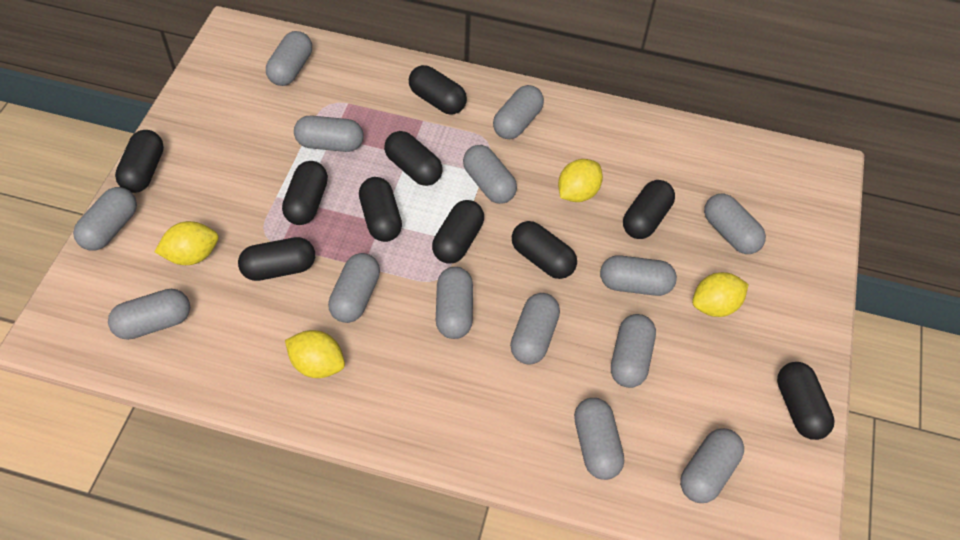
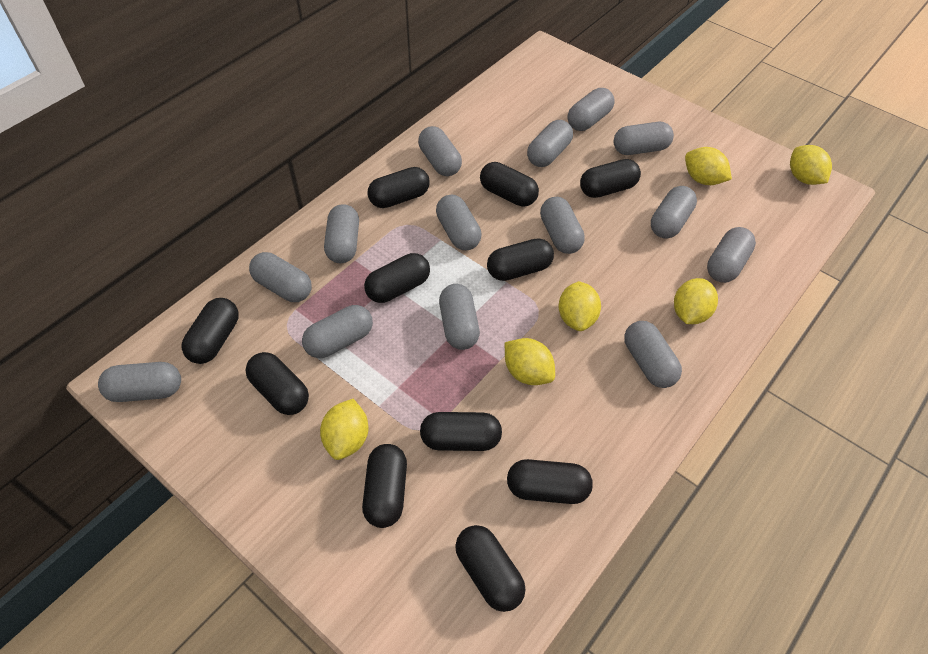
black capsule: 10 -> 11
yellow lemon: 4 -> 6

